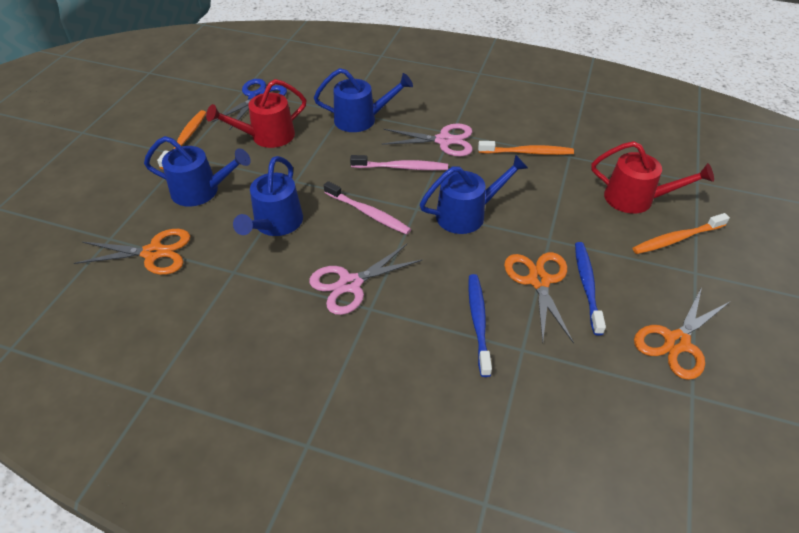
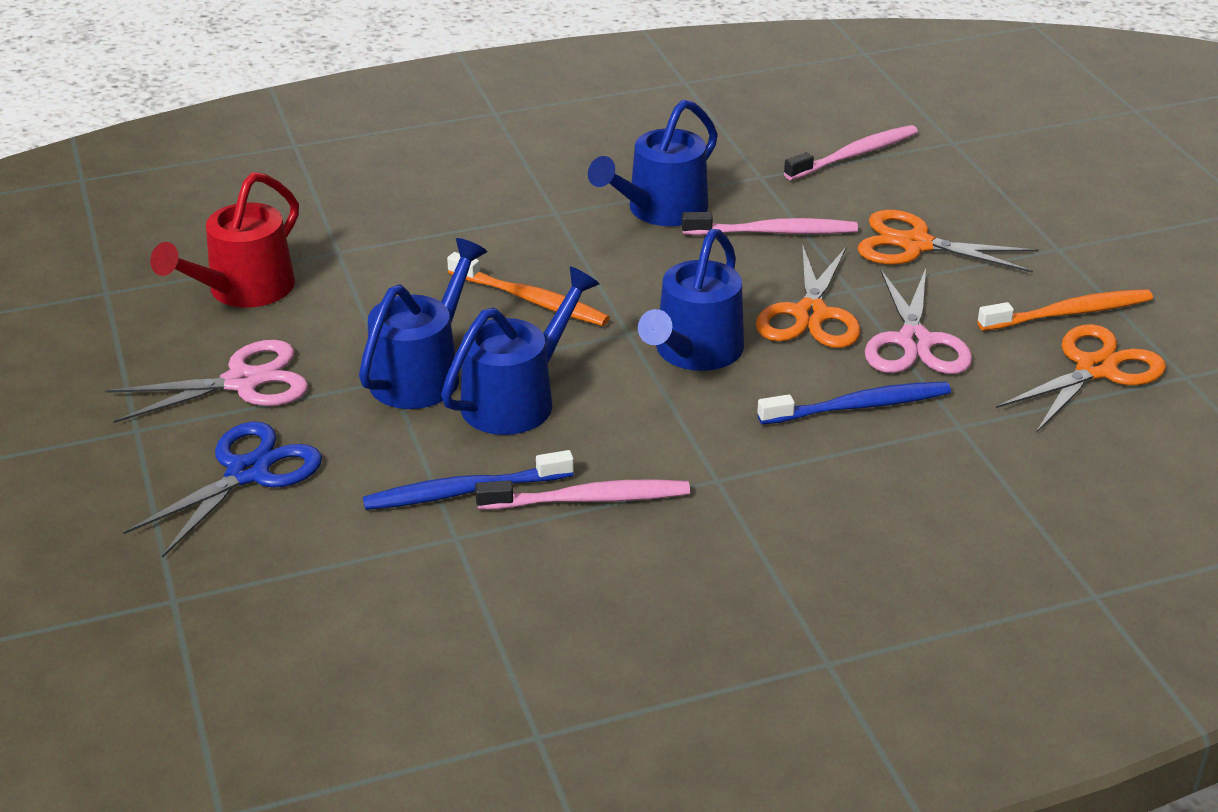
orange toothbrush: 3 -> 2
pink toothbrush: 2 -> 3
red watering can: 2 -> 1

